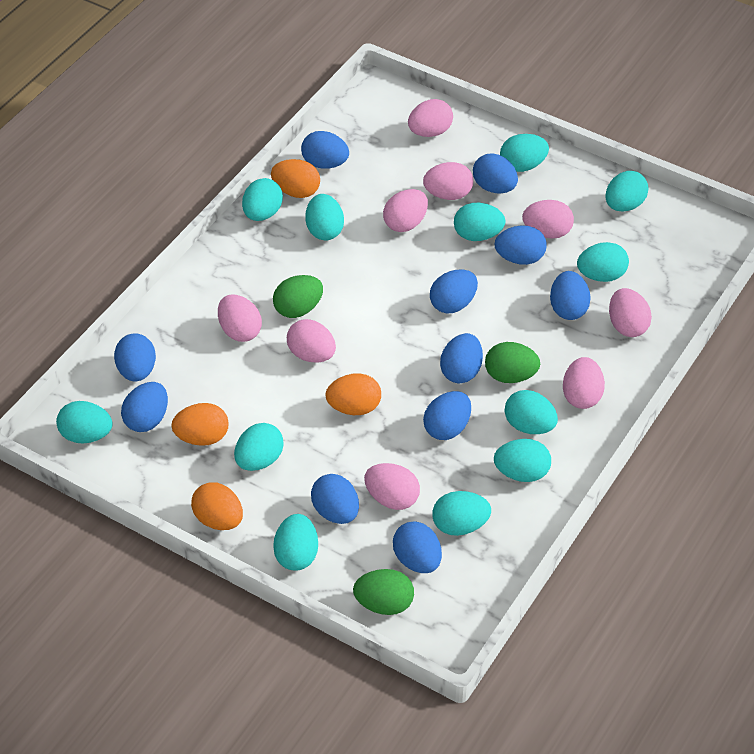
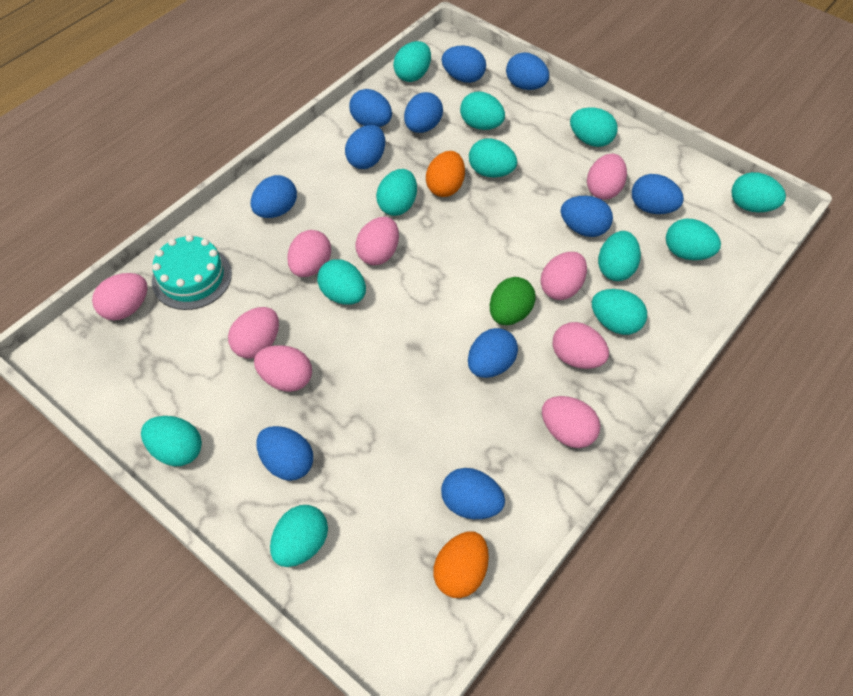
green egg: 3 -> 1
orange egg: 4 -> 2
turquoise cake: 0 -> 1

